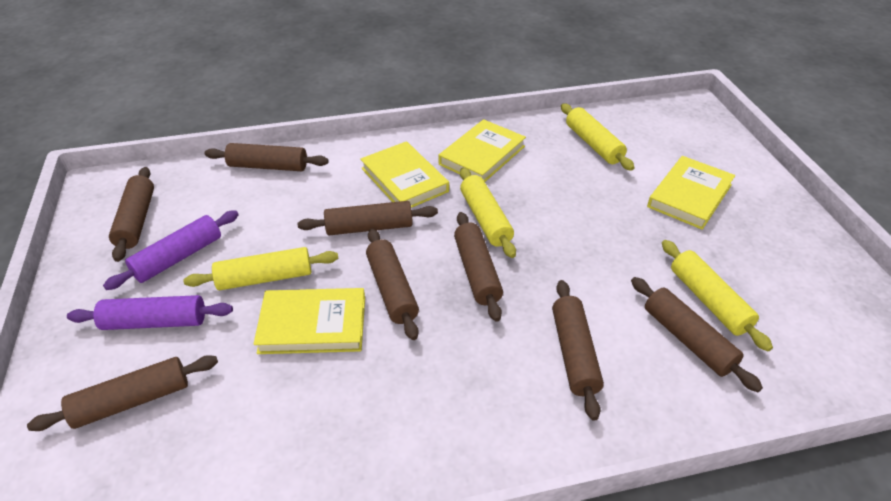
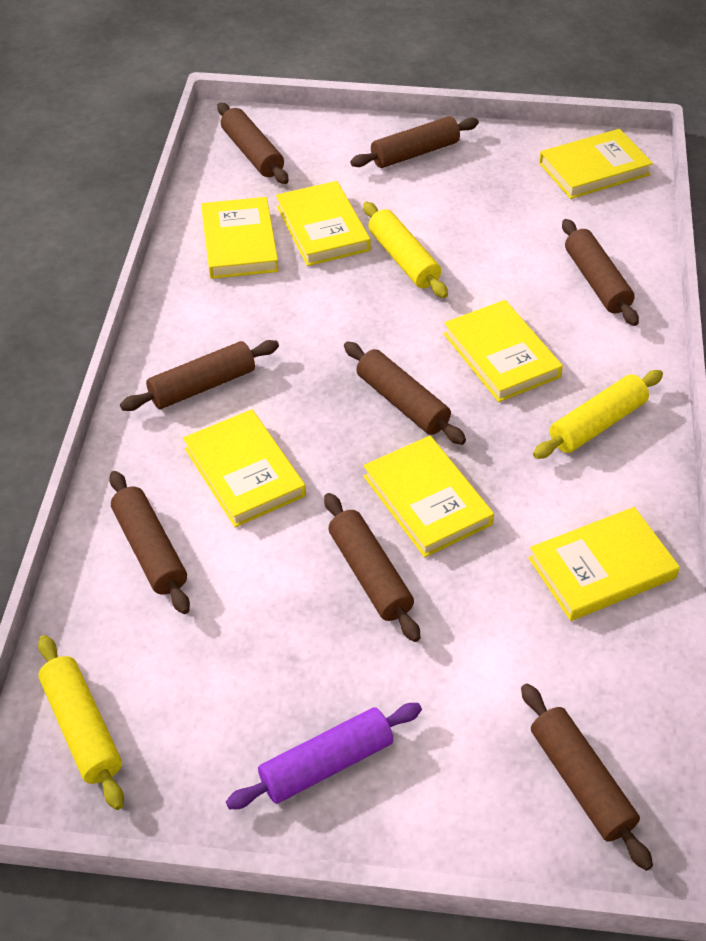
purple rolling pin: 2 -> 1
yellow book: 4 -> 7
yellow rolling pin: 4 -> 3

